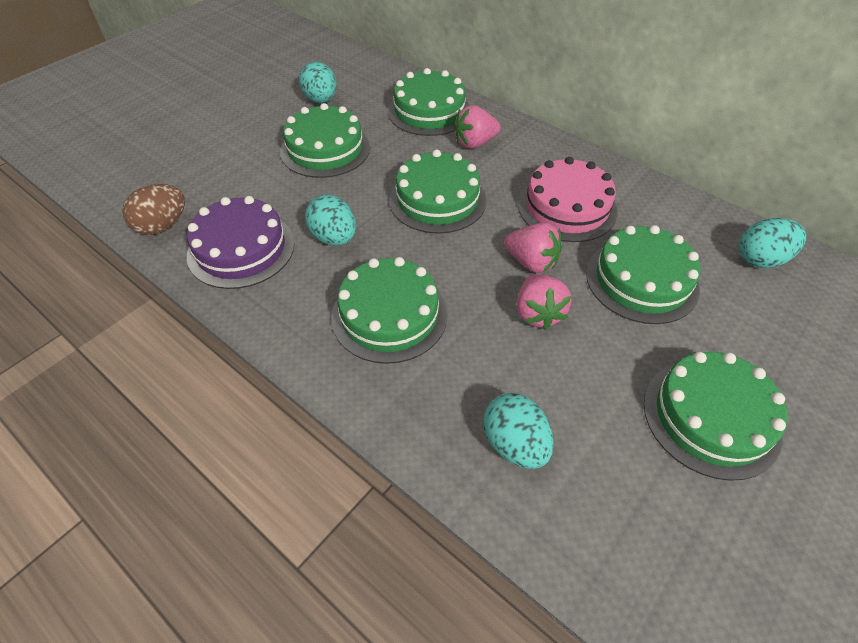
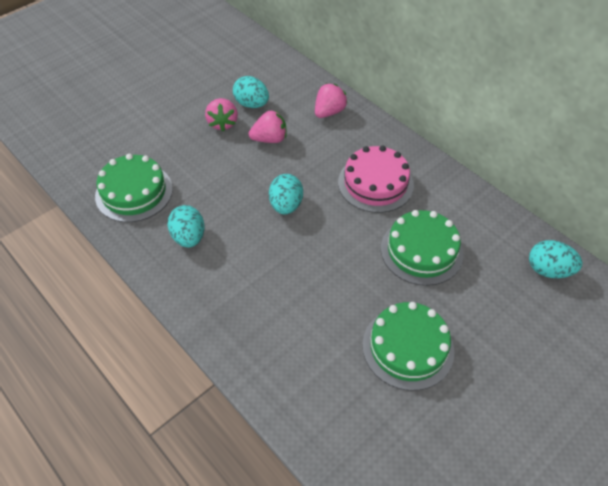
brown egg: 1 -> 0
green cake: 6 -> 3
purple cake: 1 -> 0

